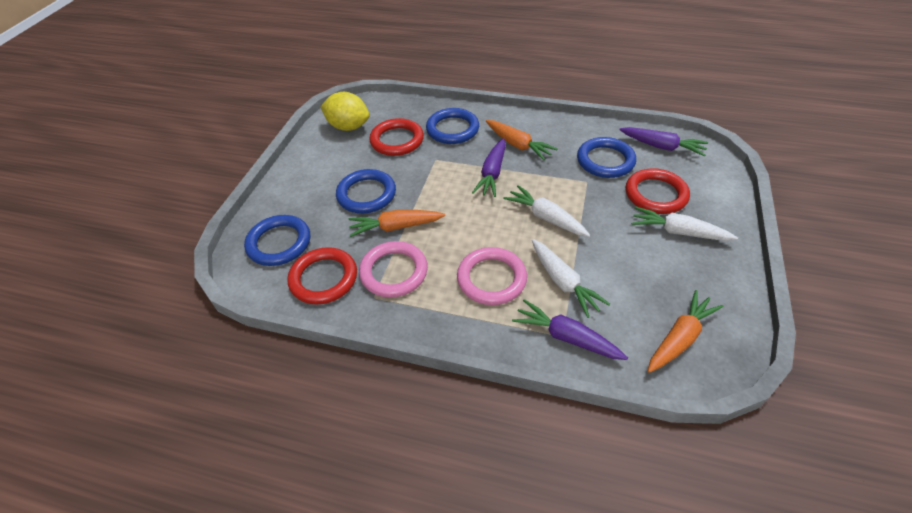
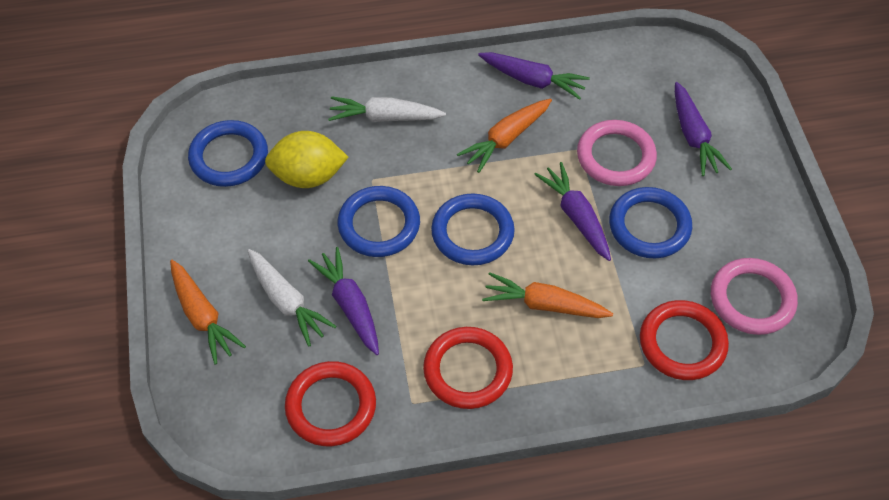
purple carrot: 3 -> 4
white carrot: 3 -> 2

